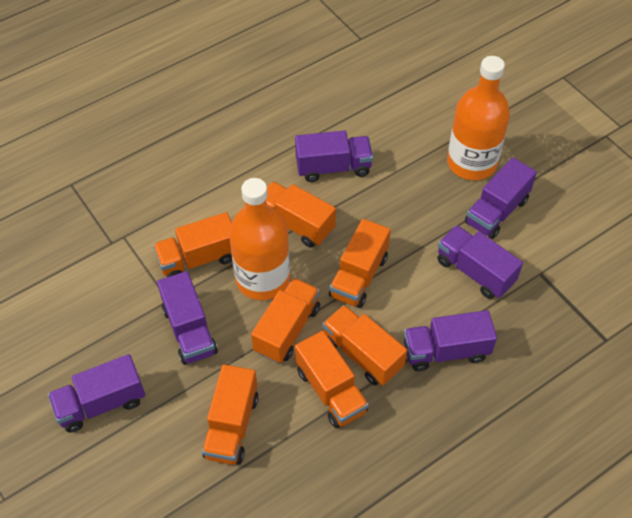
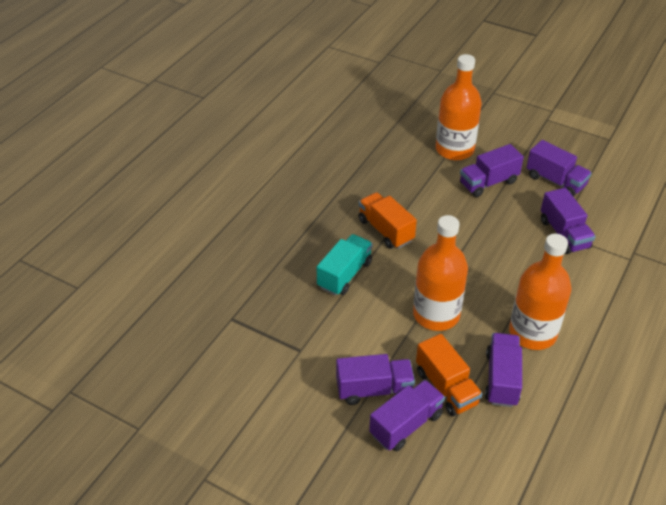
orange bottle: 2 -> 3
orange truck: 7 -> 2
turquoise truck: 0 -> 1

